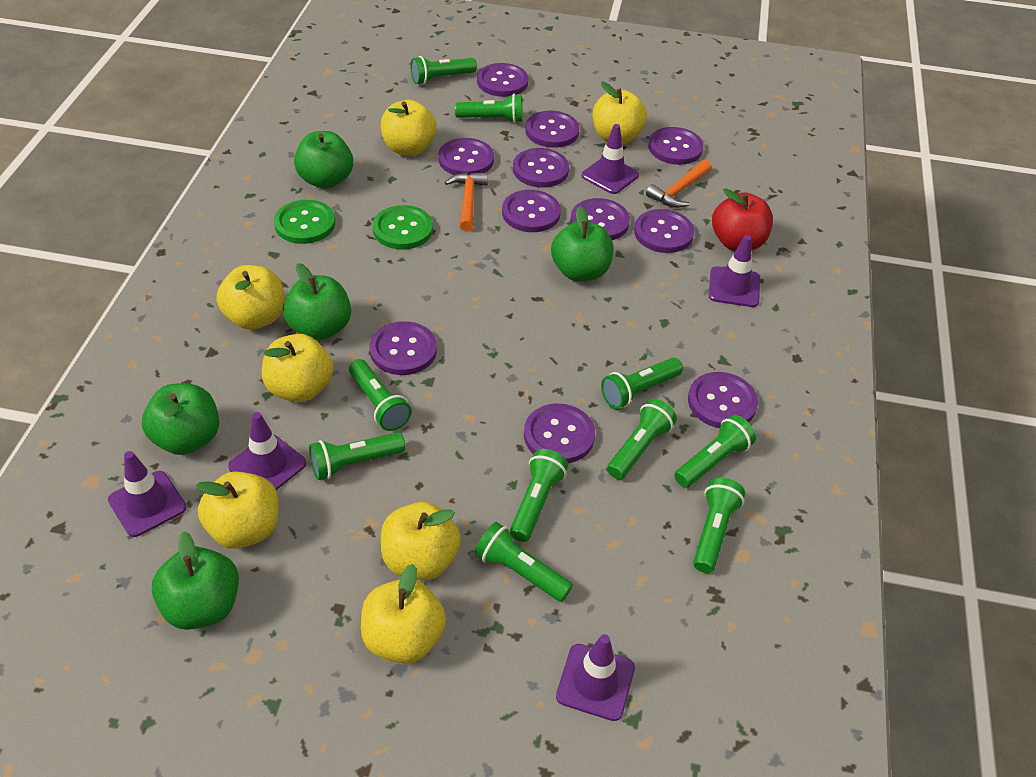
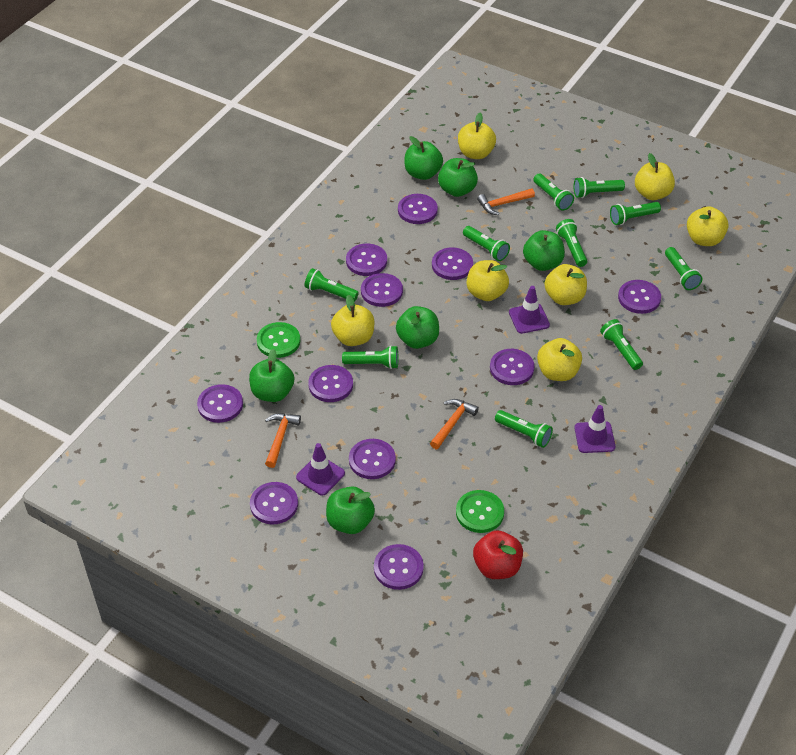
green apple: 5 -> 6
orange hammer: 2 -> 3
purple traffic cone: 5 -> 3

